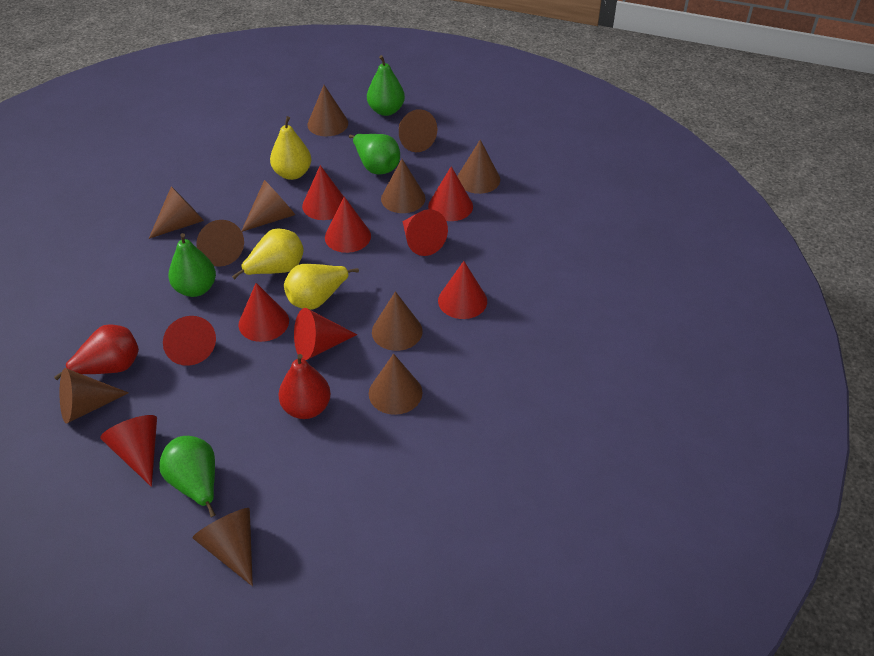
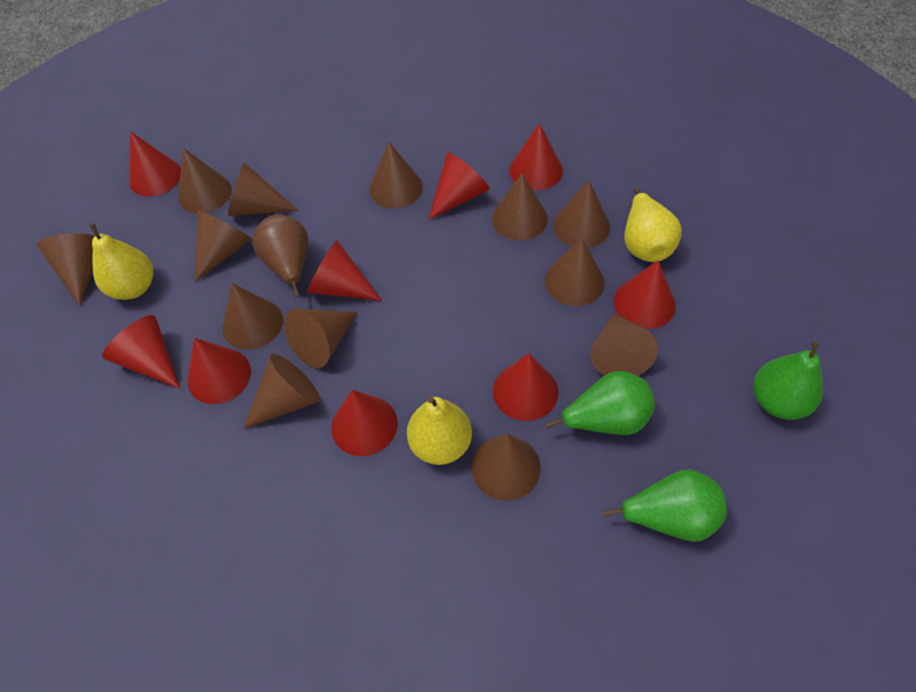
brown cone: 11 -> 13
brown pear: 0 -> 1
green pear: 4 -> 3
red pear: 2 -> 0

